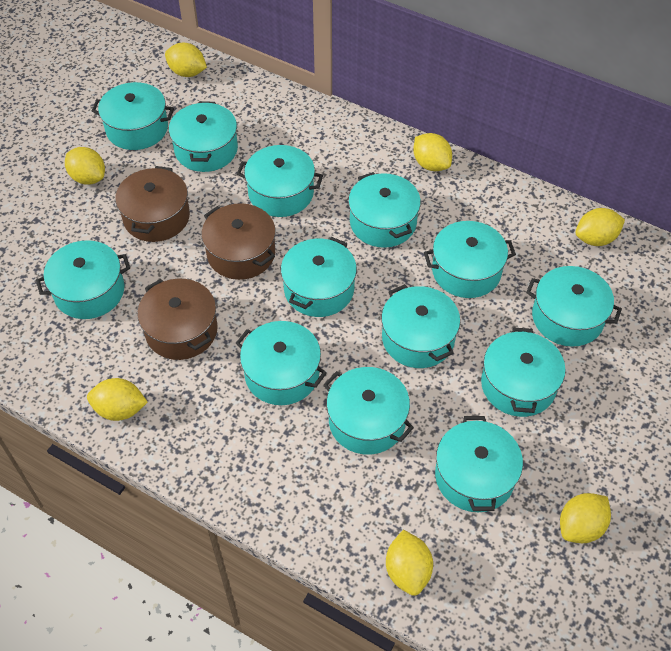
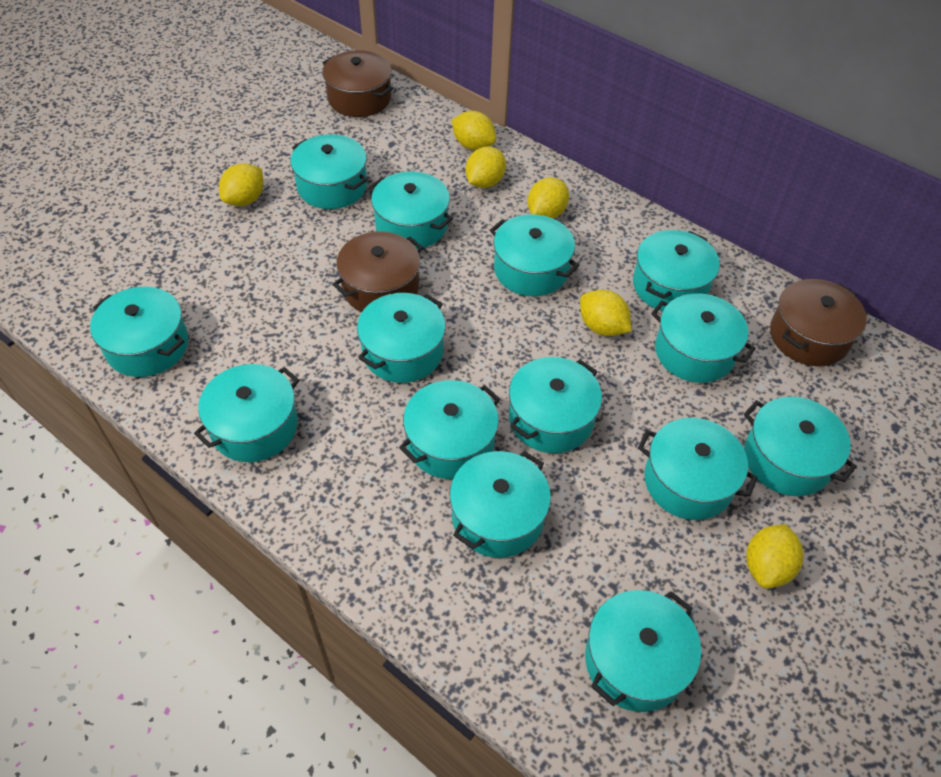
turquoise pot: 13 -> 14
yellow lemon: 7 -> 6

